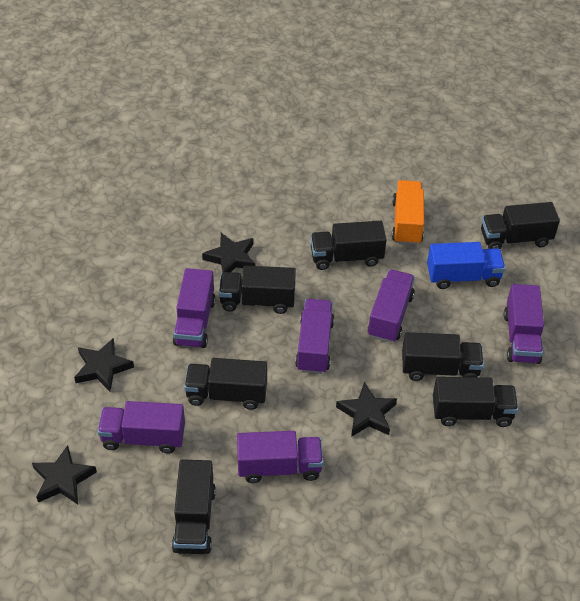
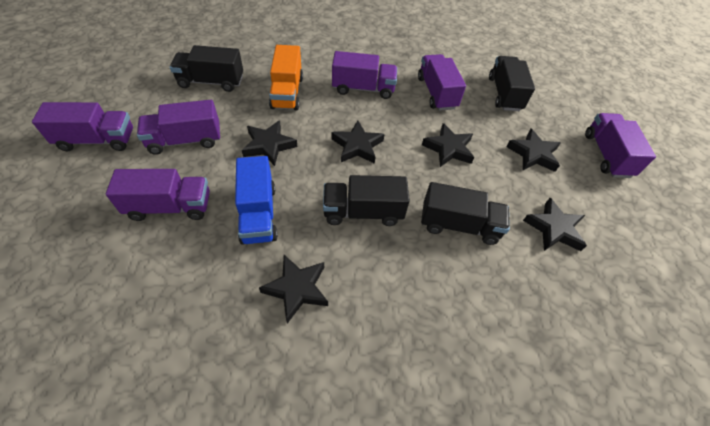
black star: 4 -> 6
black truck: 7 -> 4

